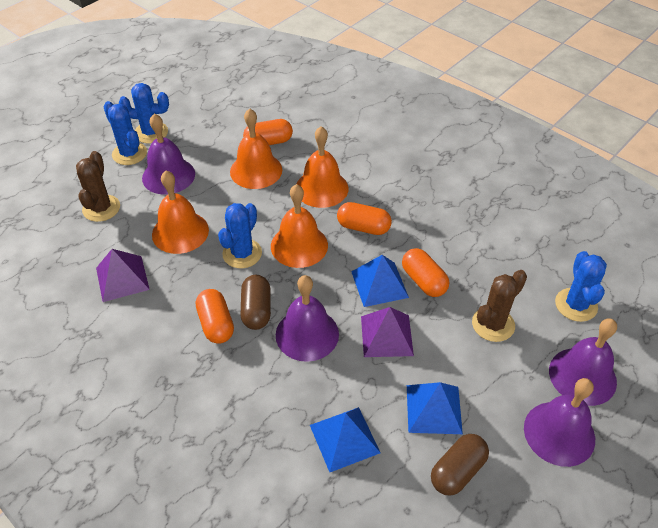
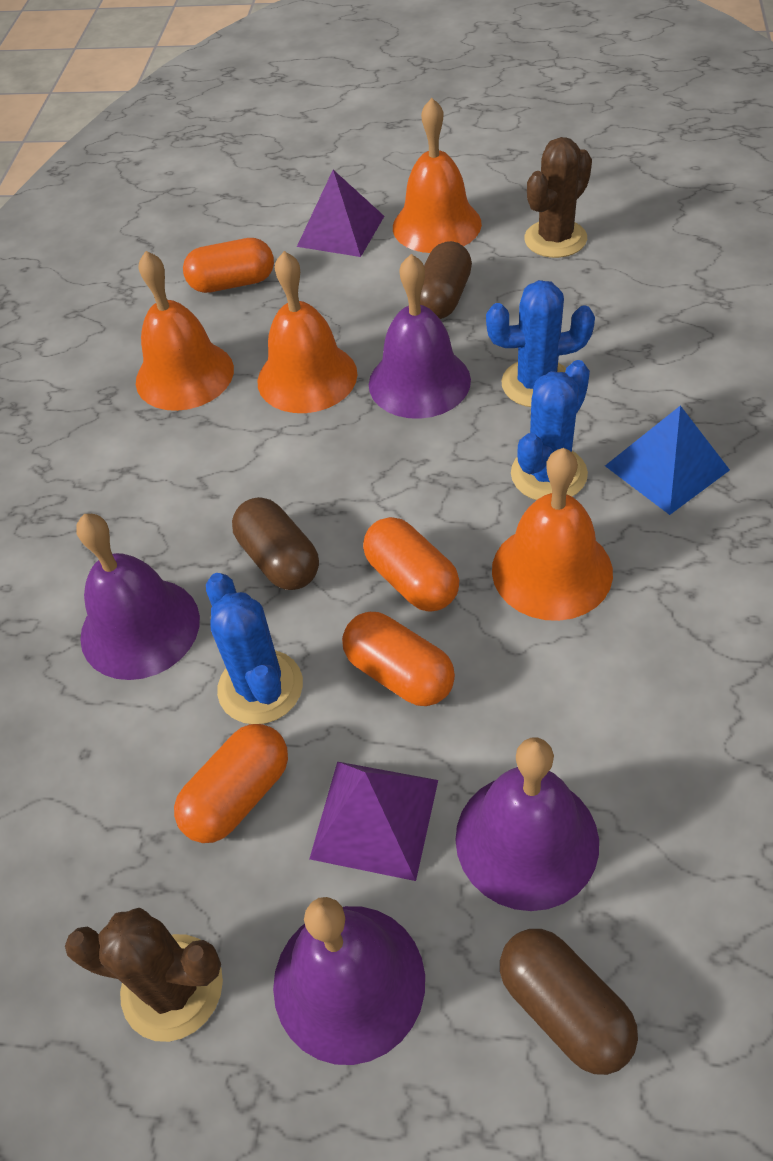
blue cactus: 4 -> 3
blue pyramid: 3 -> 1
brown capsule: 2 -> 3

